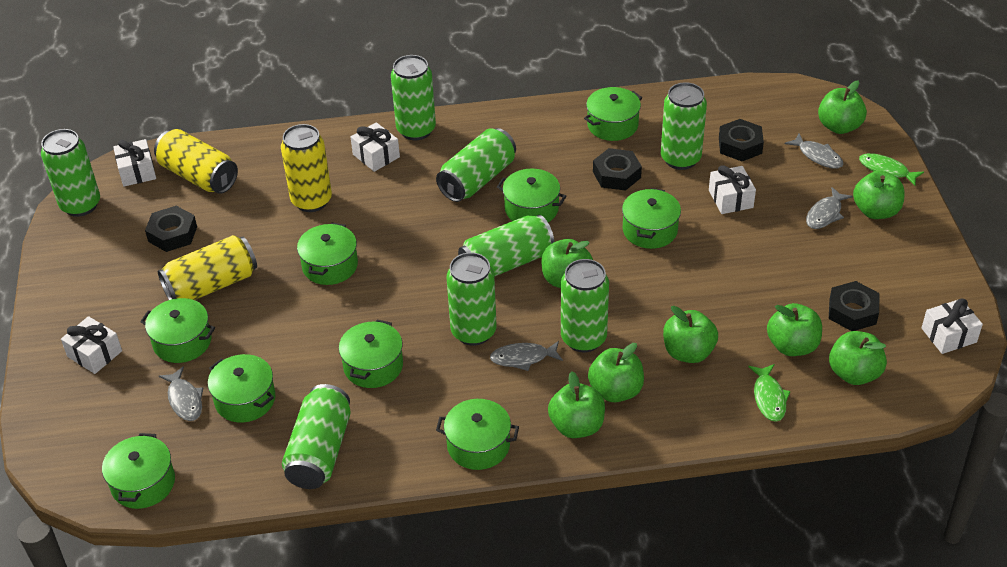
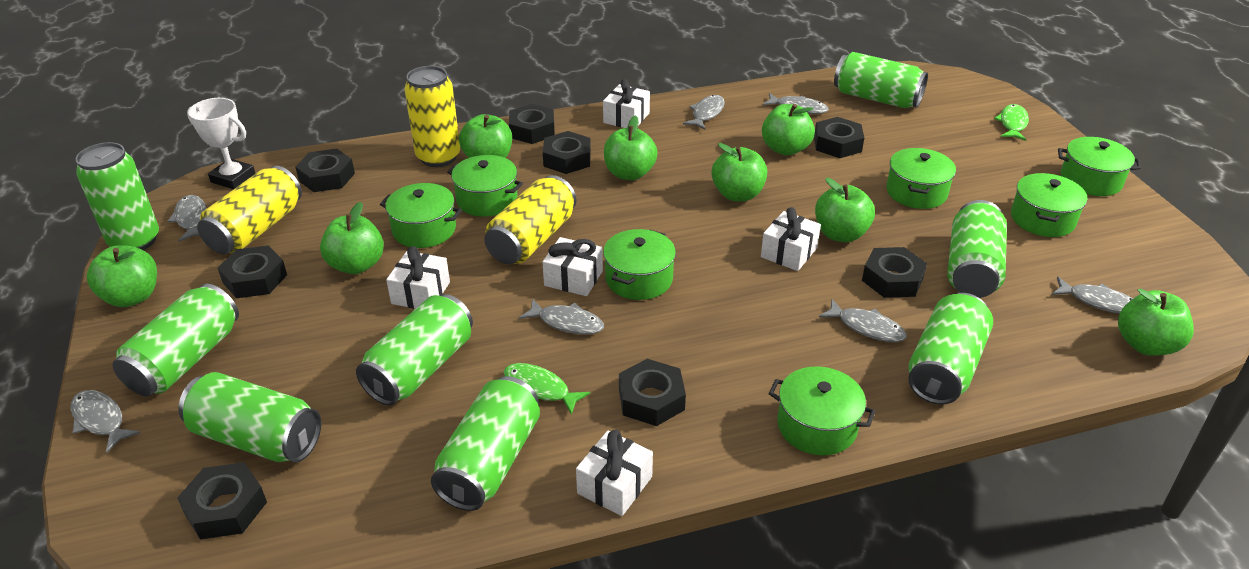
black nut: 4 -> 8
green pot: 9 -> 7
grey fish: 4 -> 7
white trophy: 0 -> 1

